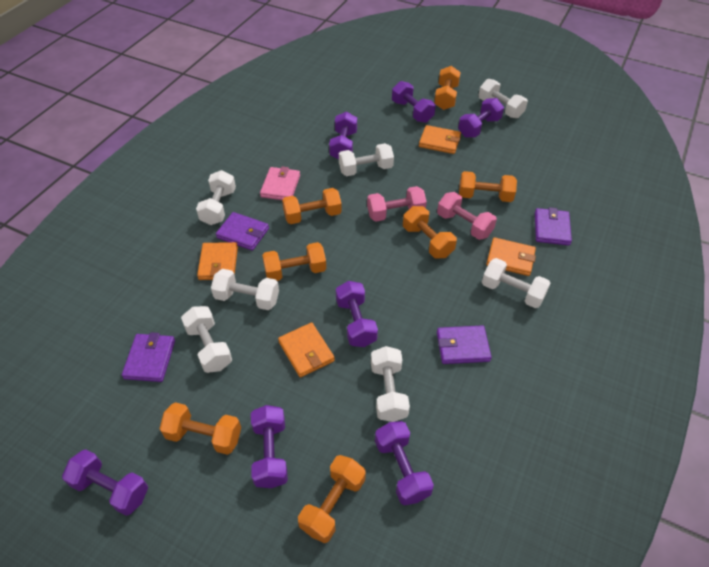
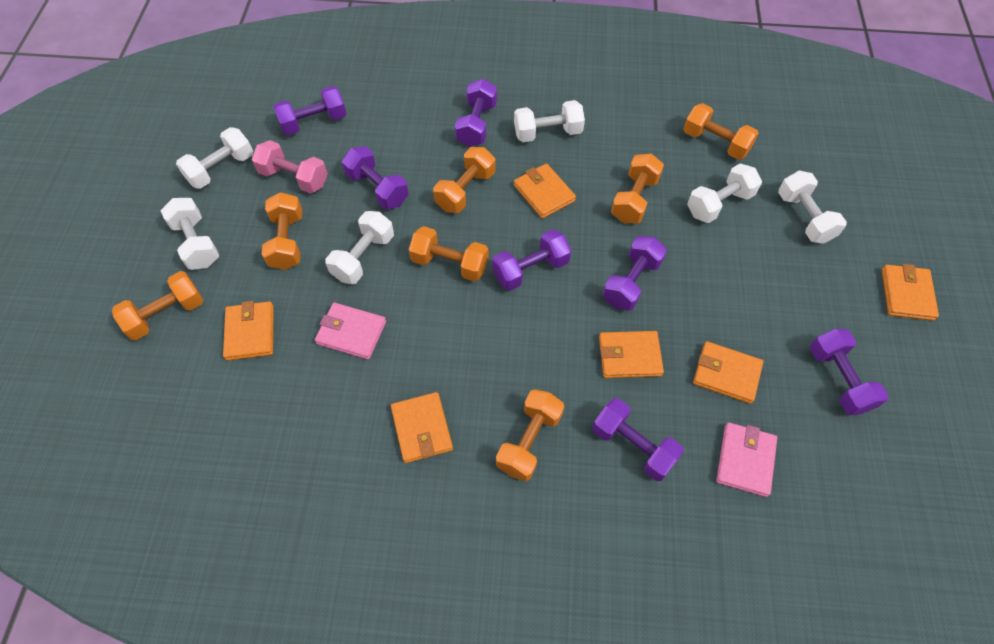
orange wallet: 4 -> 6
pink dumbbell: 2 -> 1
pink wallet: 1 -> 2
purple wallet: 4 -> 0
white dumbbell: 7 -> 6

